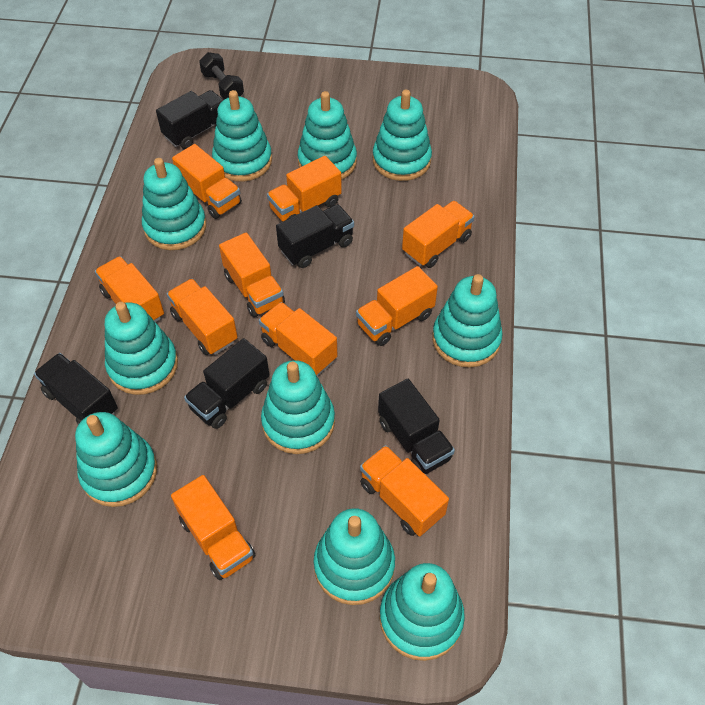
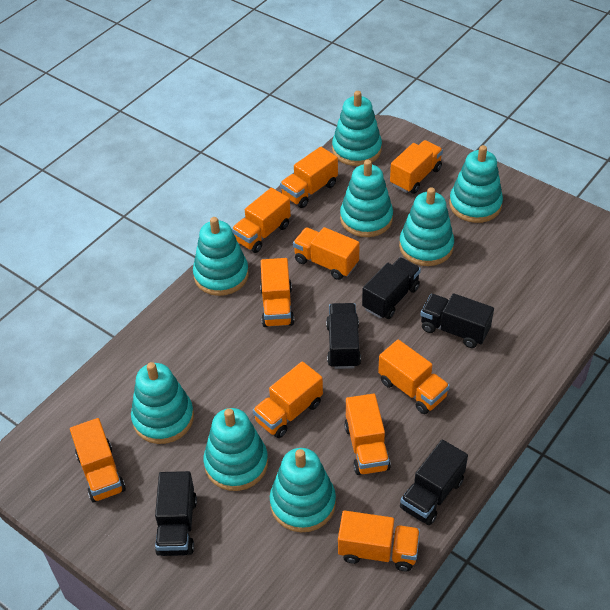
black dumbbell: 1 -> 0
turquoise stacking toy: 10 -> 8

